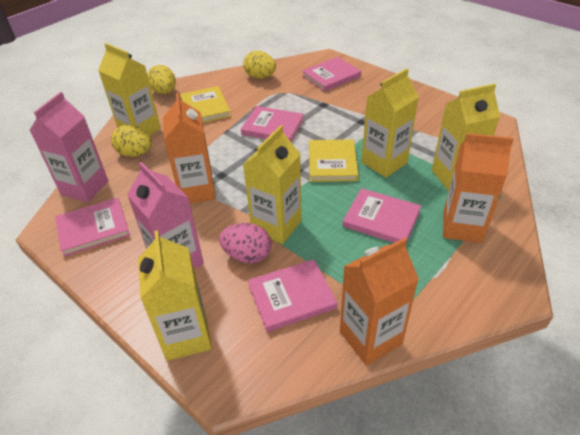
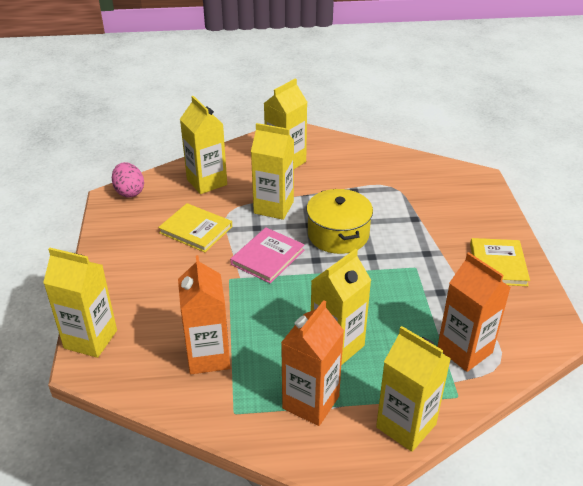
pink book: 5 -> 1
pink carton: 2 -> 0
yellow carton: 5 -> 6
yellow egg: 3 -> 0
yellow pot: 0 -> 1

